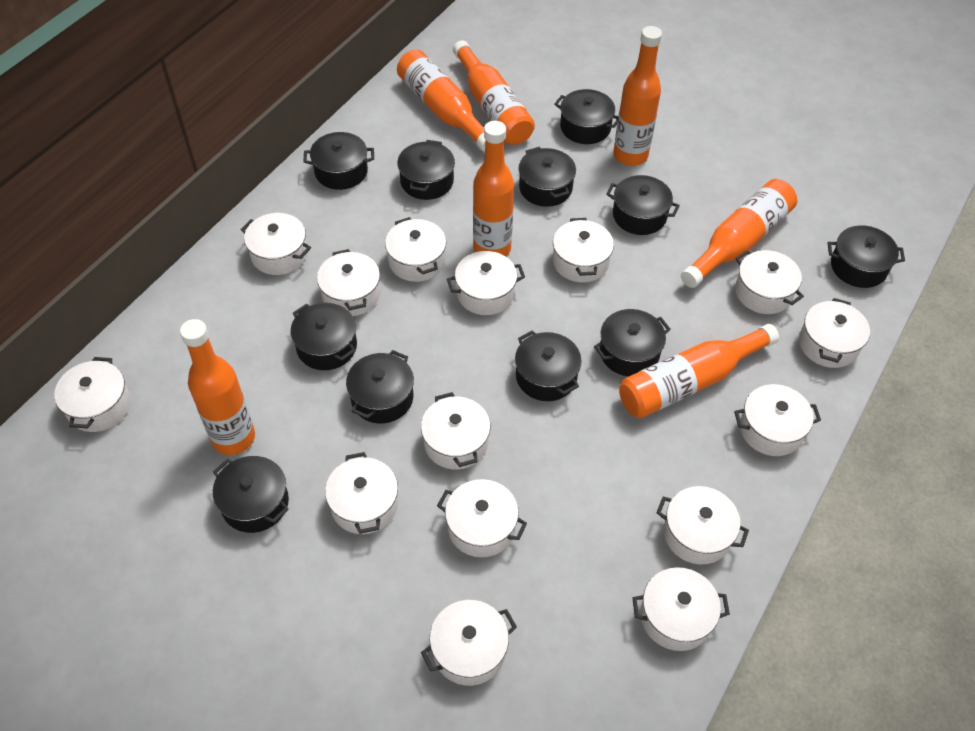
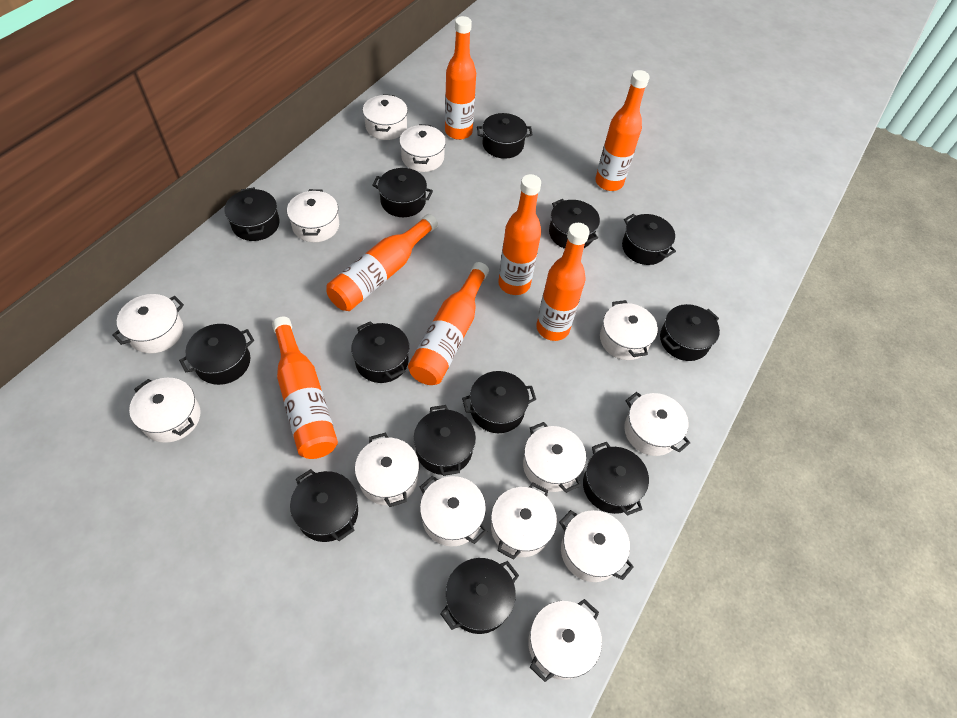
black pot: 11 -> 13
white pot: 15 -> 13

